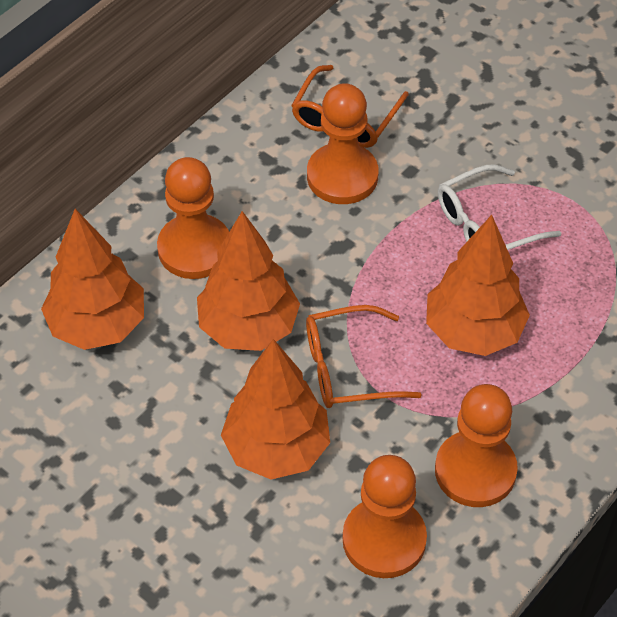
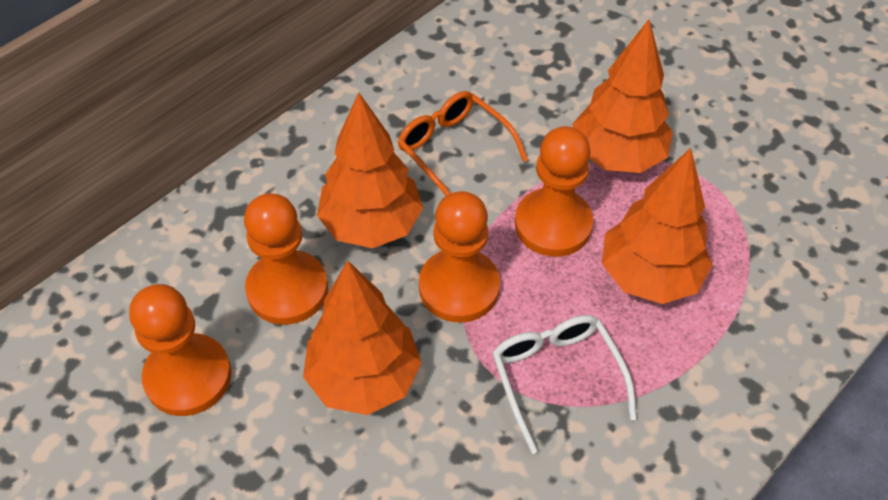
orange glasses: 2 -> 1

